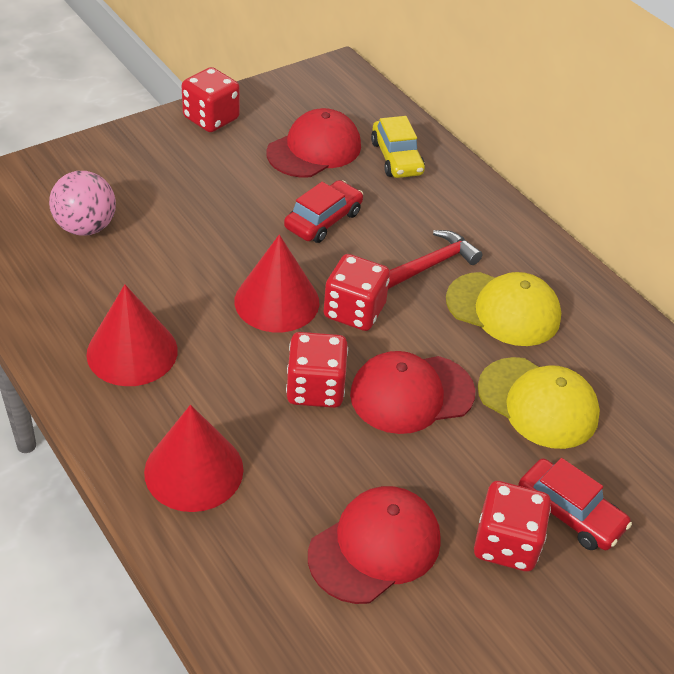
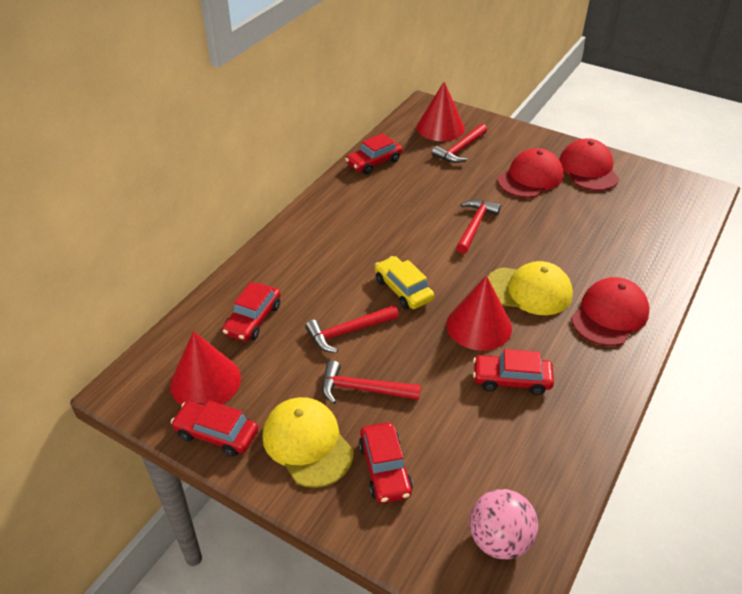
red car: 2 -> 5
red dice: 4 -> 0
red hammer: 1 -> 4

